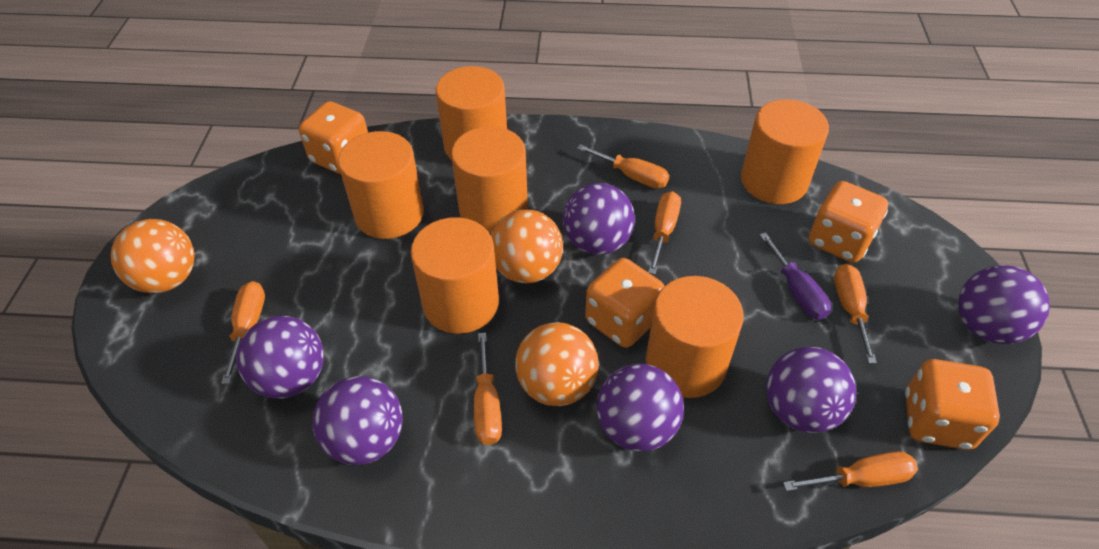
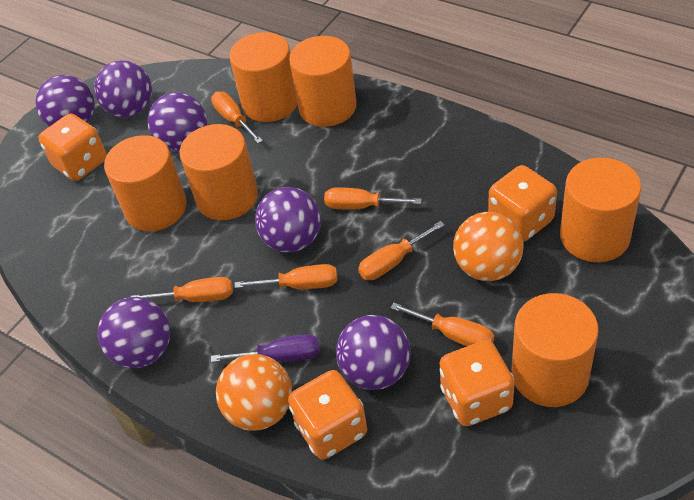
orange ball: 3 -> 2

